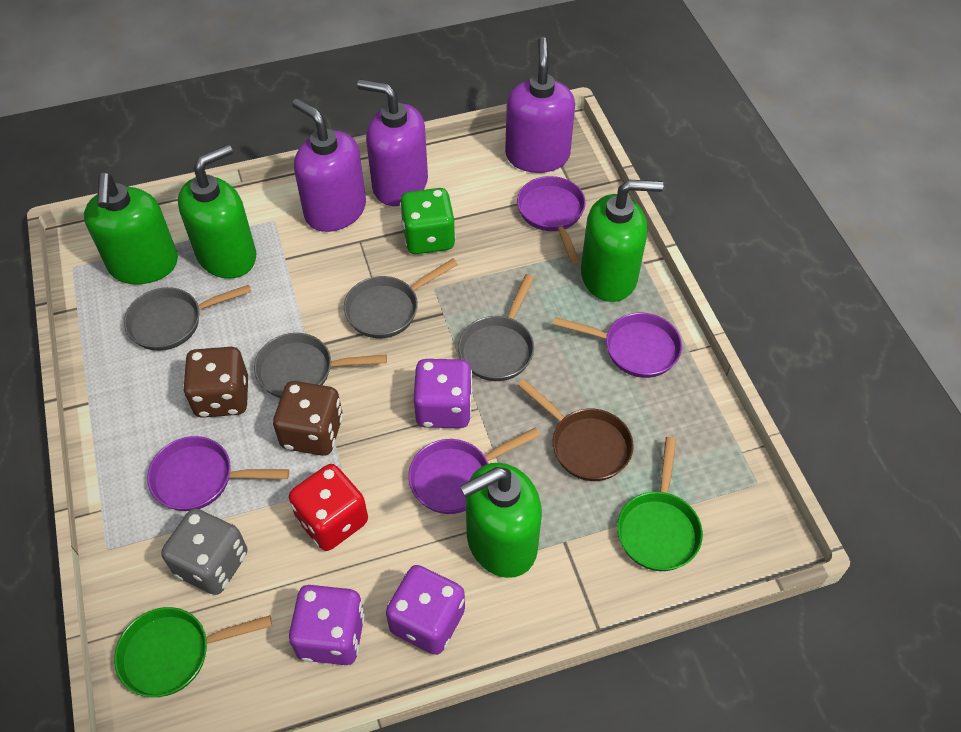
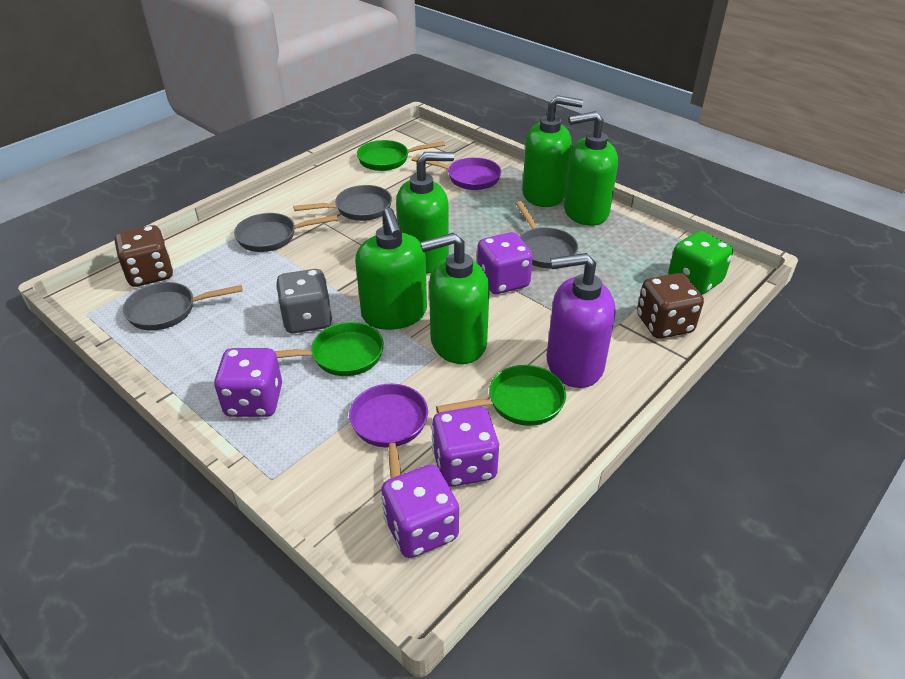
brown pan: 1 -> 0
green pan: 2 -> 3
green soap dispenser: 4 -> 5
purple dice: 3 -> 4
purple pan: 4 -> 2
purple soap dispenser: 3 -> 1
red dice: 1 -> 0

